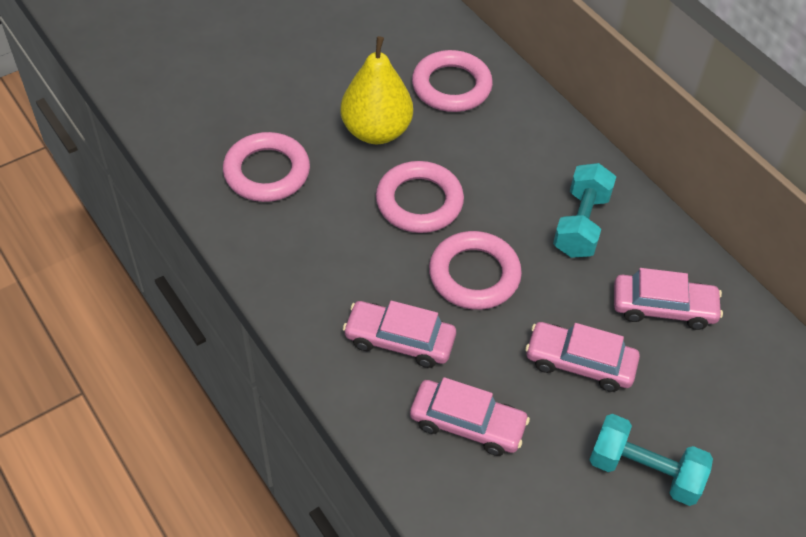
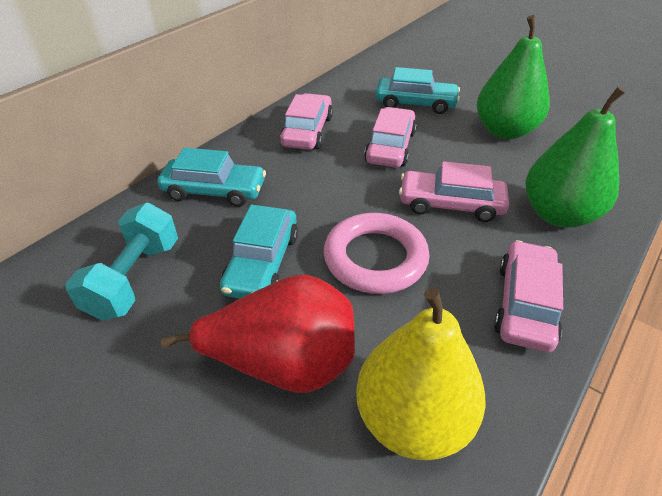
green pear: 0 -> 2
pink ring: 4 -> 1
red pear: 0 -> 1
turquoise car: 0 -> 3
turquoise dumbbell: 2 -> 1

